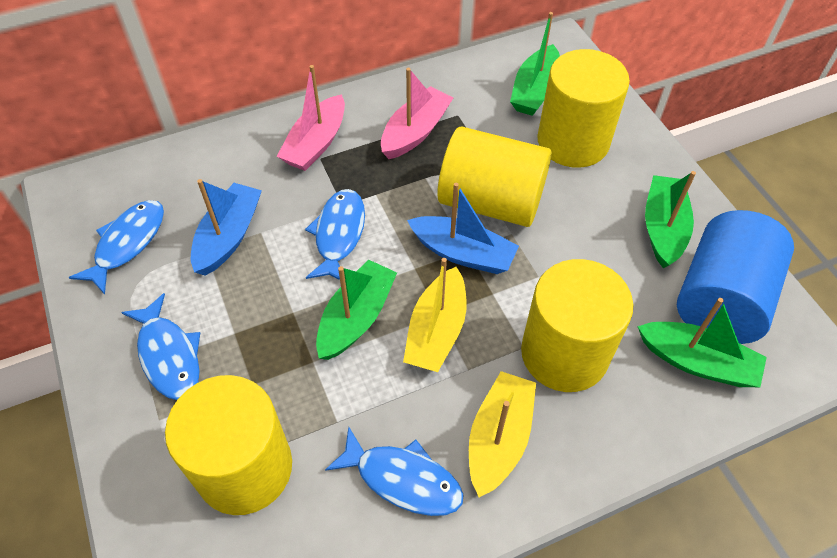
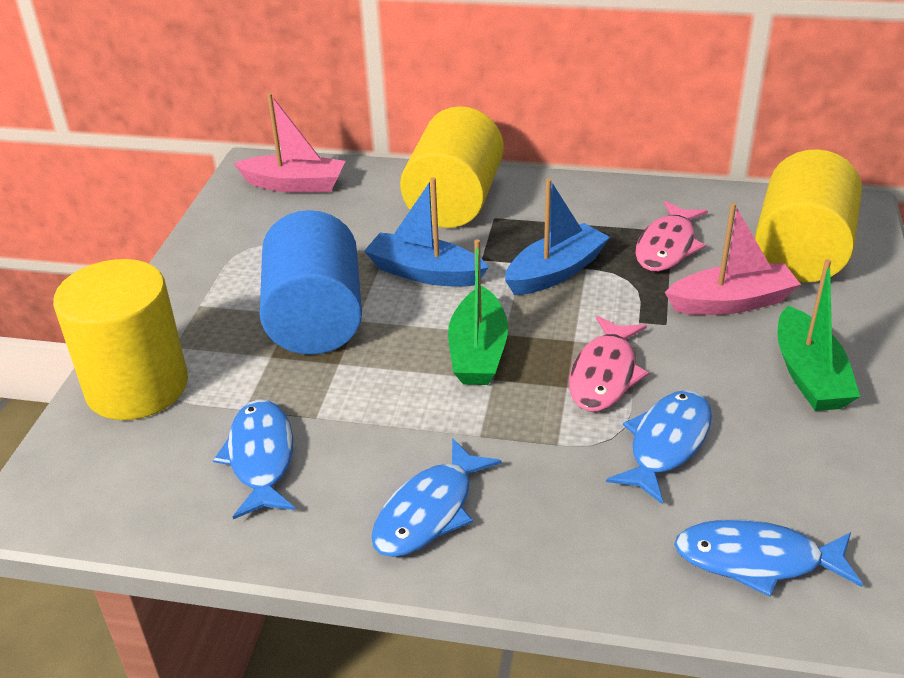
green boat: 4 -> 2
pink fish: 0 -> 2
yellow boat: 2 -> 0
yellow cylinder: 4 -> 3

